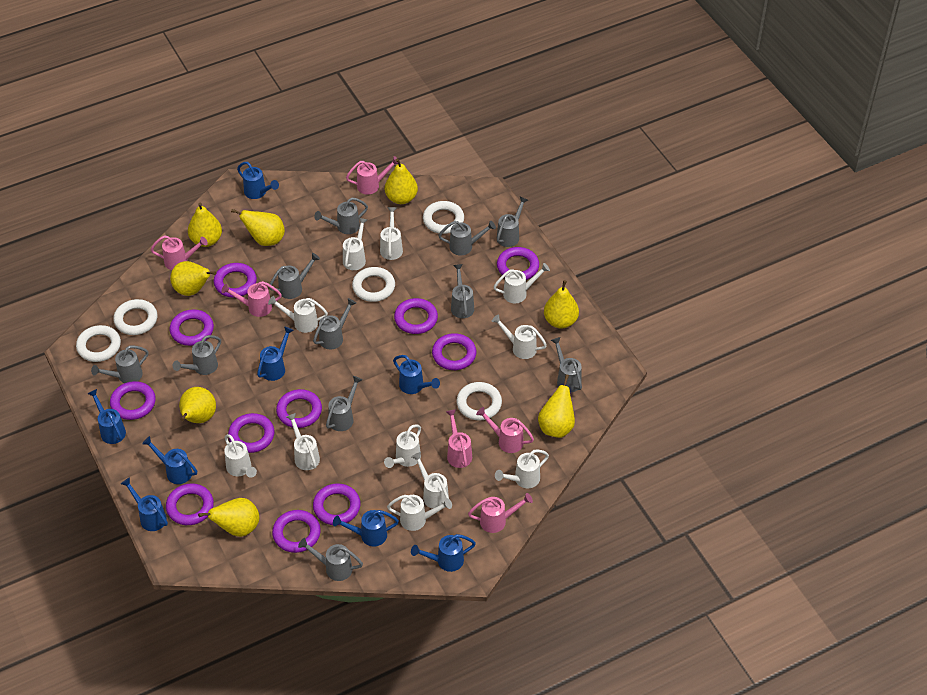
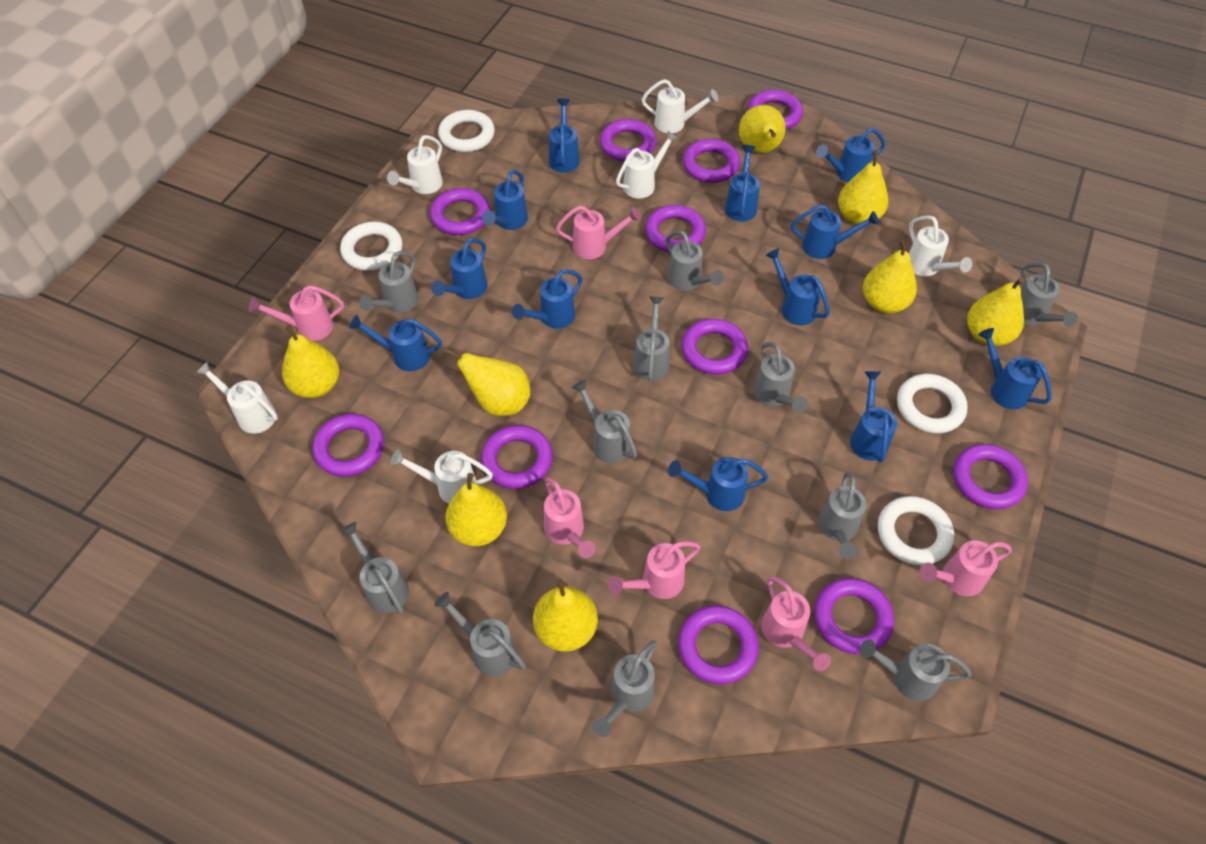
blue watering can: 8 -> 12
white ring: 5 -> 4
white watering can: 11 -> 6

